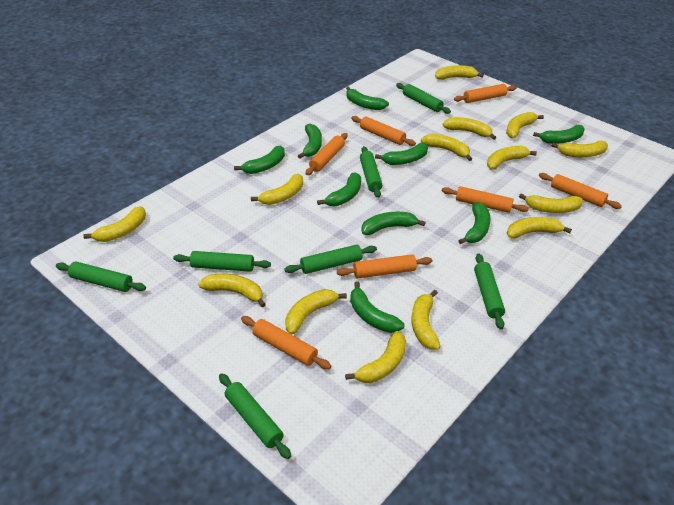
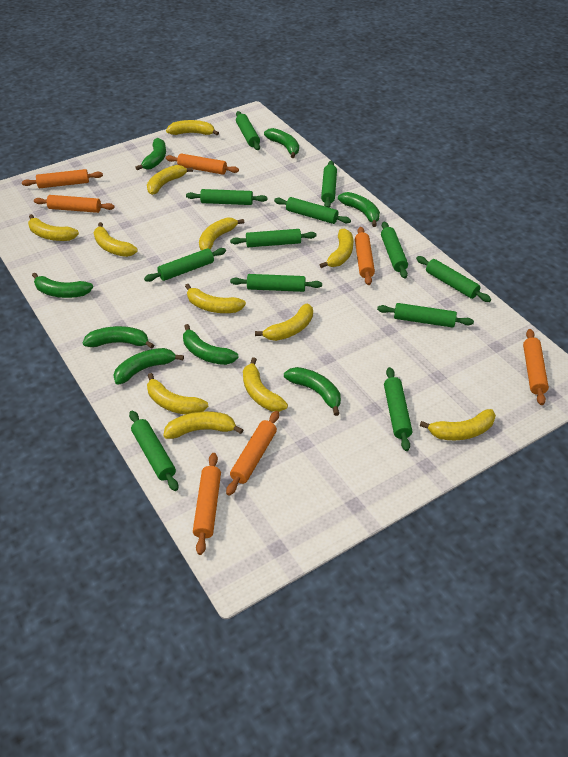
green banana: 9 -> 8
green rolling pin: 7 -> 12
yellow banana: 14 -> 12

